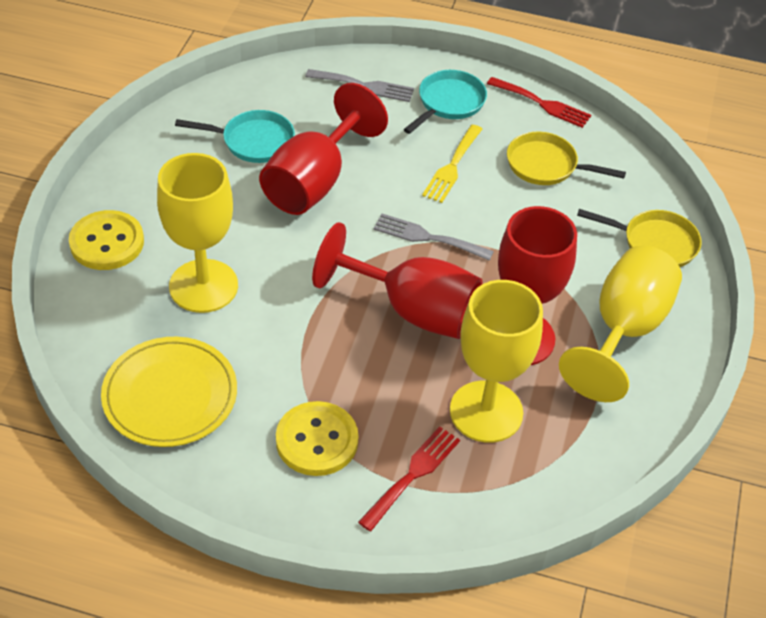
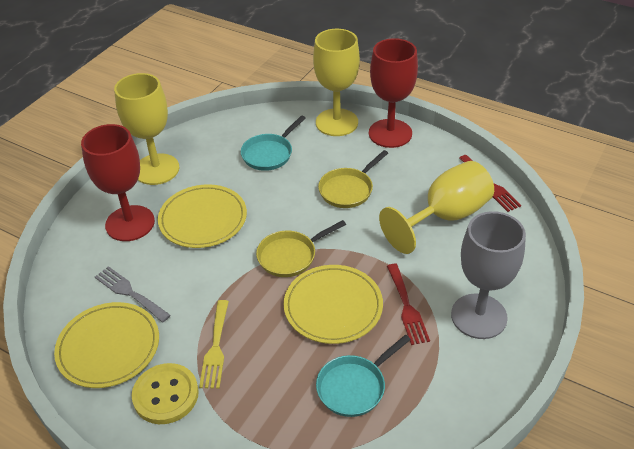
grey fork: 2 -> 1
grey goblet: 0 -> 1
red goblet: 3 -> 2
yellow button: 2 -> 1
yellow plate: 1 -> 3

